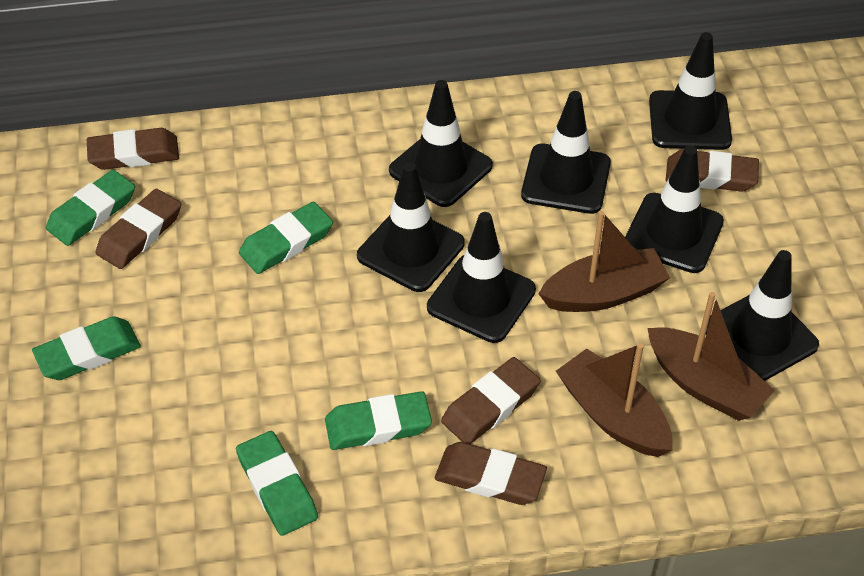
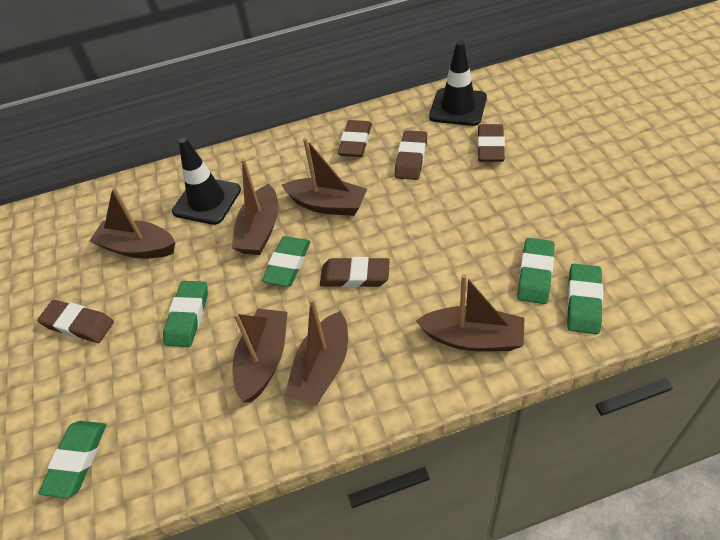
black traffic cone: 7 -> 2
brown boat: 3 -> 6

